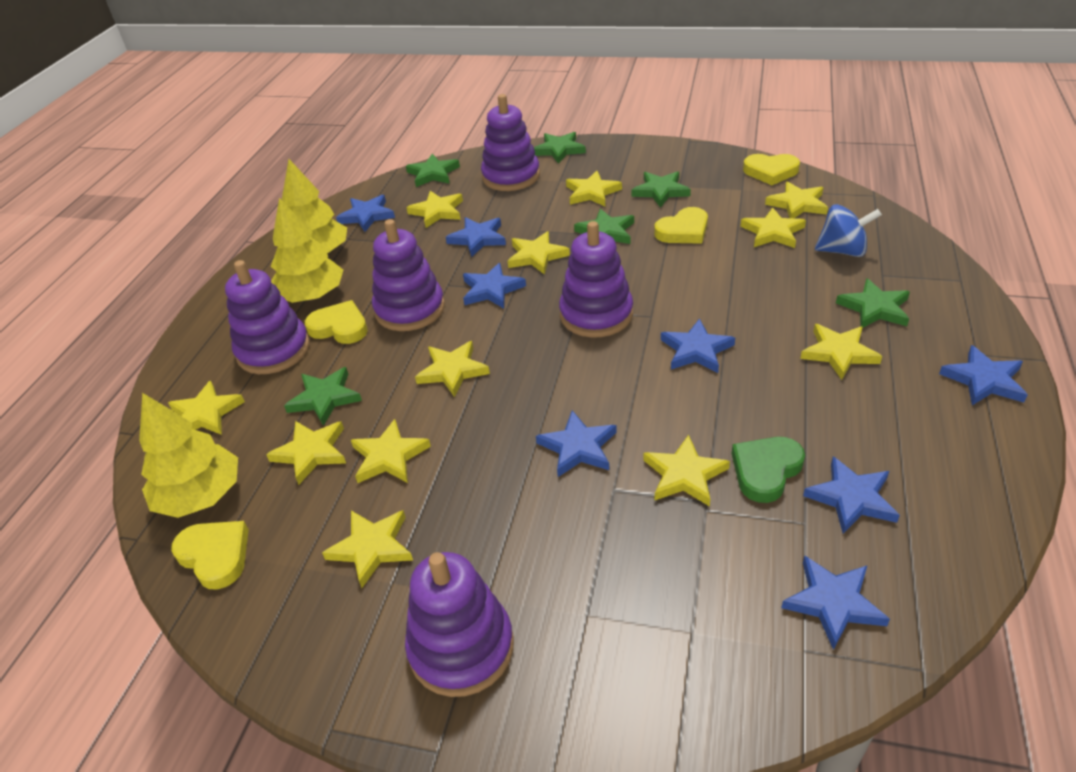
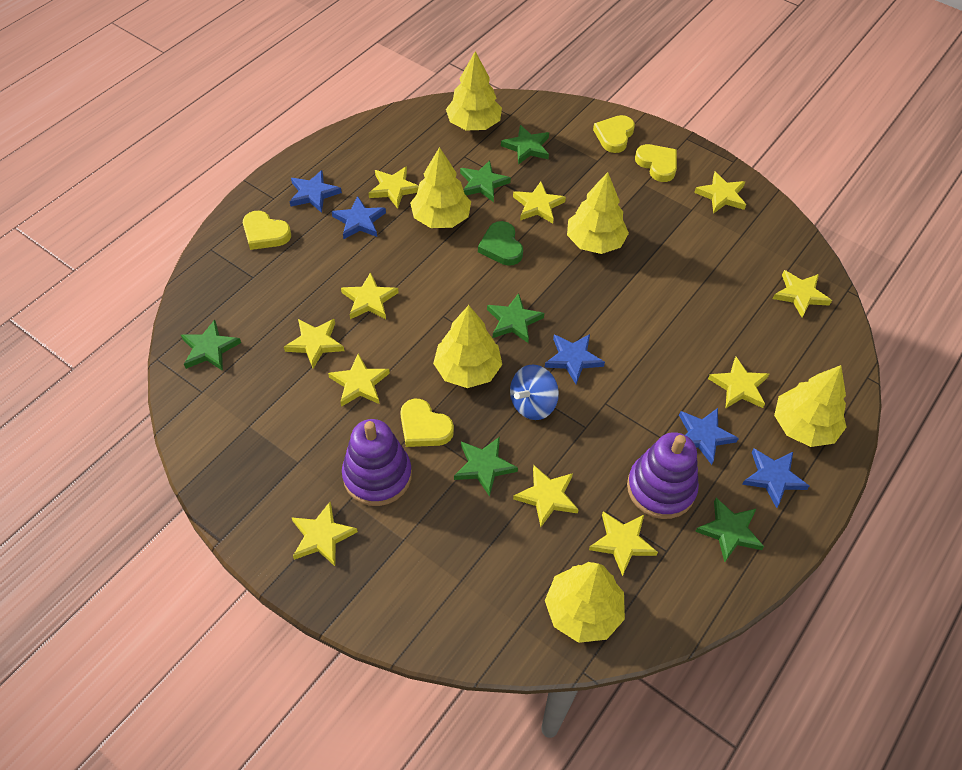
blue star: 8 -> 5
purple stacking toy: 5 -> 2
yellow star: 12 -> 11
yellow tree: 3 -> 6

